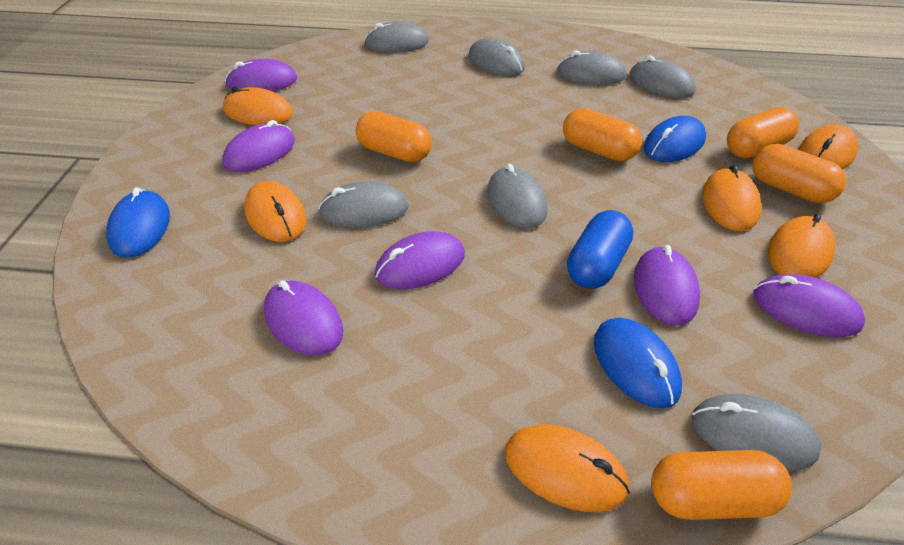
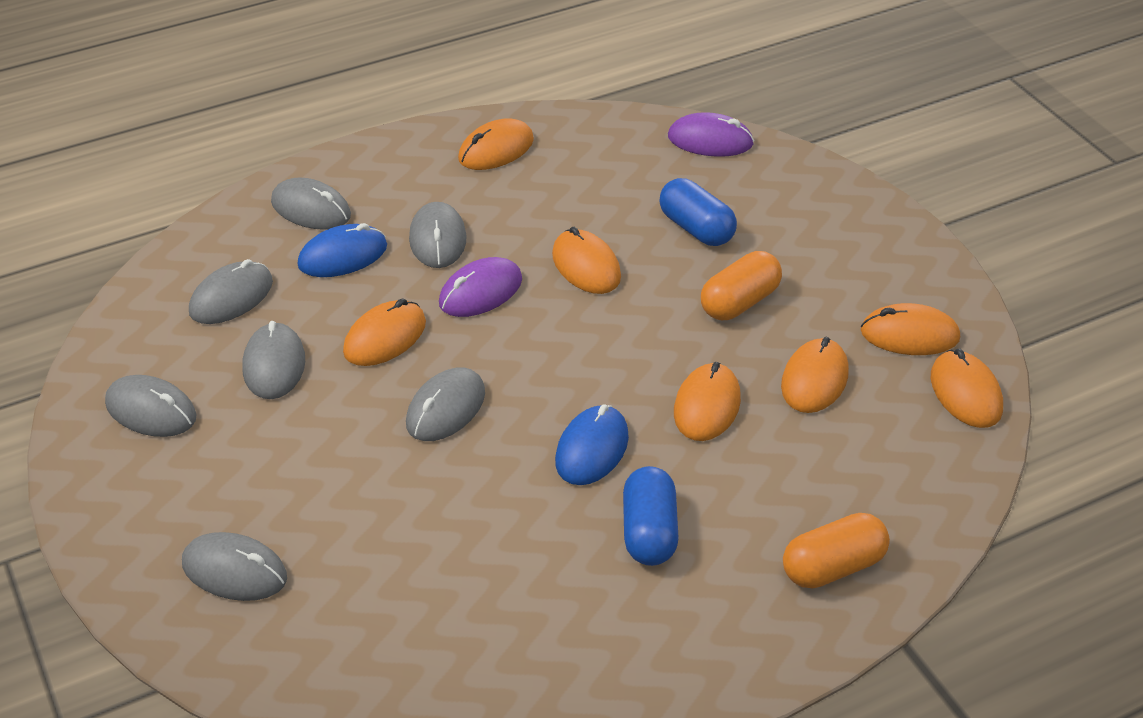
blue capsule: 1 -> 2
blue mouse: 3 -> 2
orange capsule: 5 -> 2
orange mouse: 6 -> 7
purple mouse: 6 -> 2

